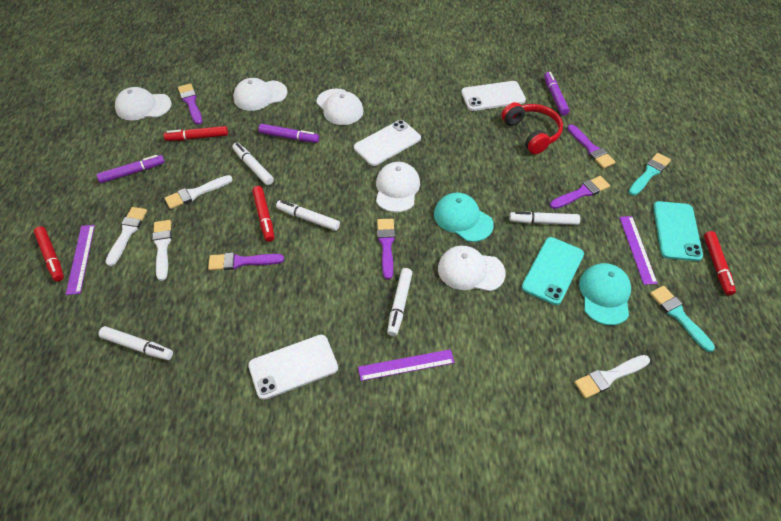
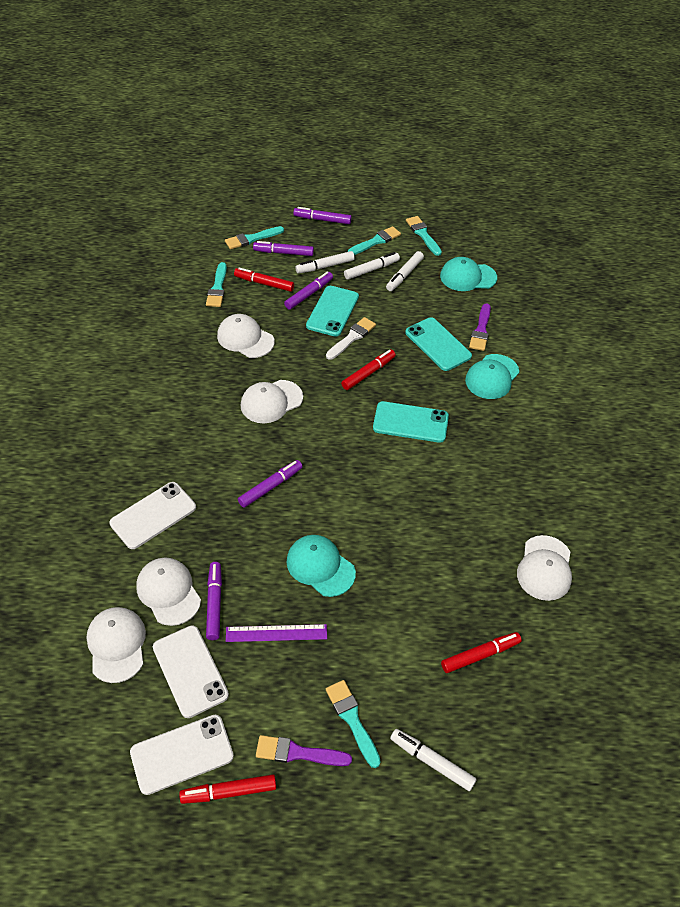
purple brush: 5 -> 2
purple marker: 3 -> 5
purple ruler: 3 -> 1
red headphones: 1 -> 0
turquoise brush: 2 -> 5
turquoise cap: 2 -> 3
turquoise phone: 2 -> 3
white brush: 4 -> 1
white marker: 5 -> 4

